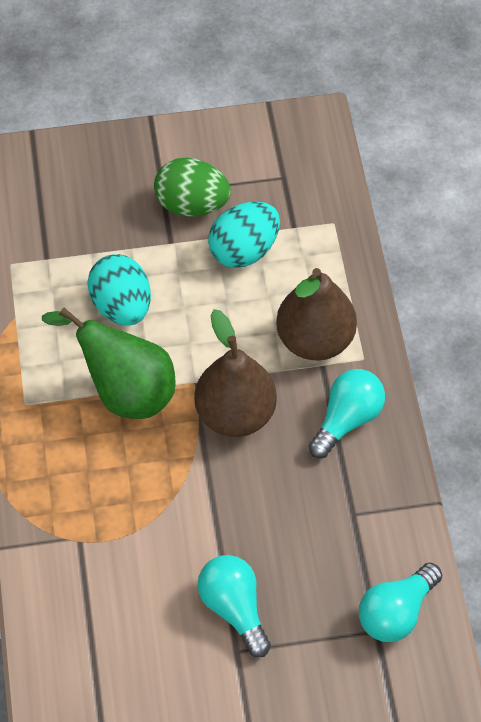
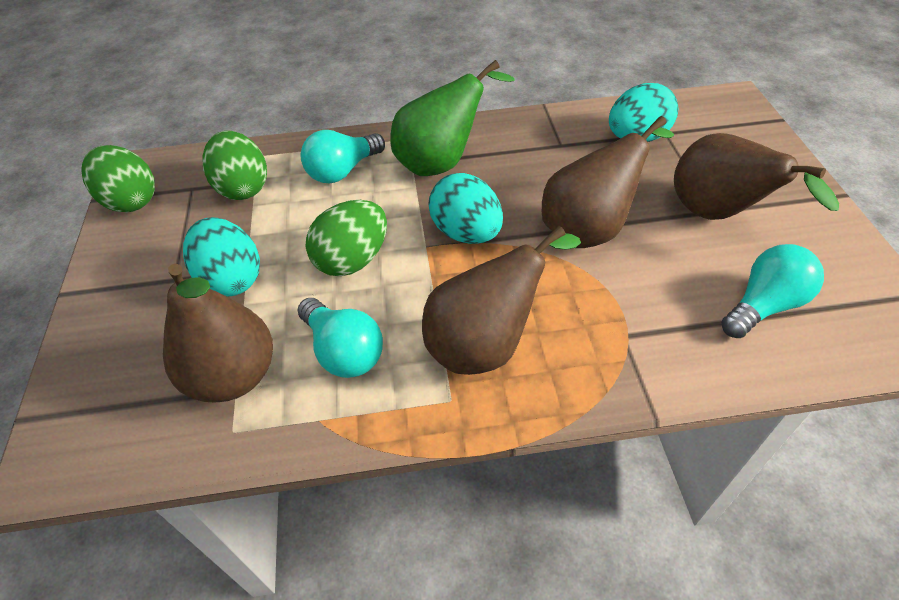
brown pear: 2 -> 4
green egg: 1 -> 3
turquoise egg: 2 -> 3

